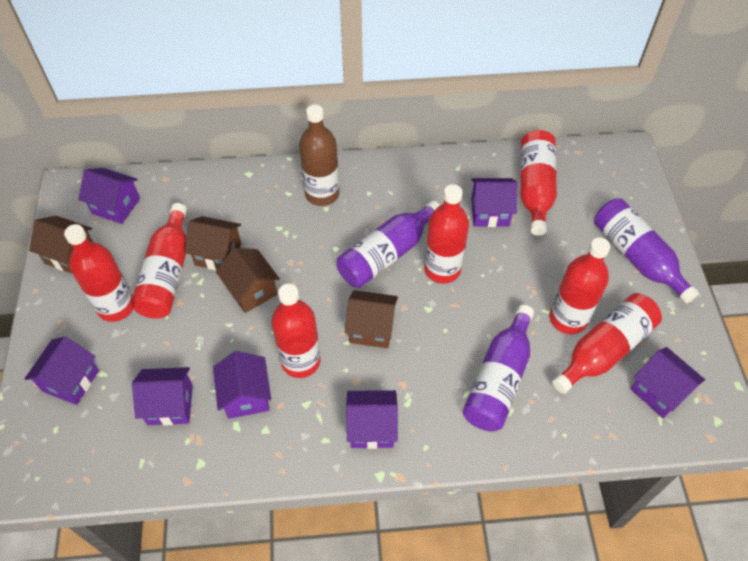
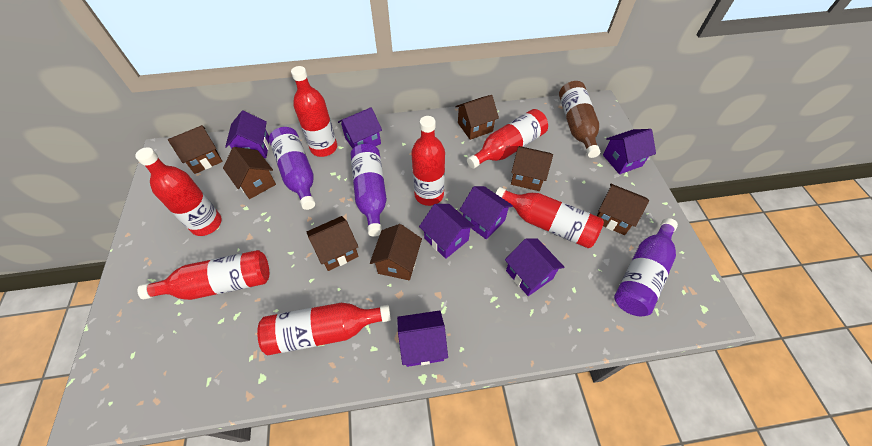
brown house: 4 -> 7

